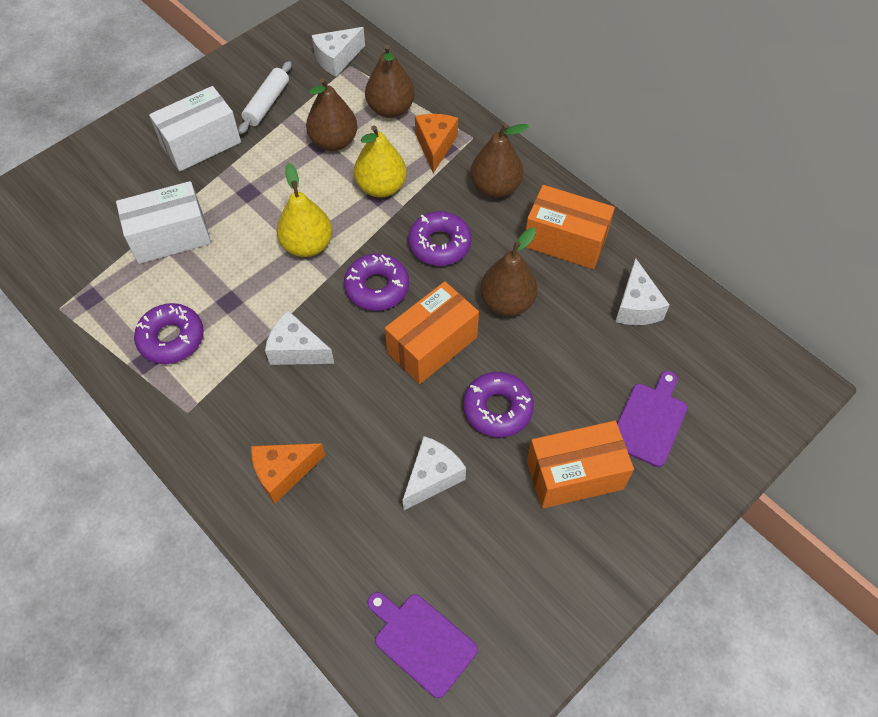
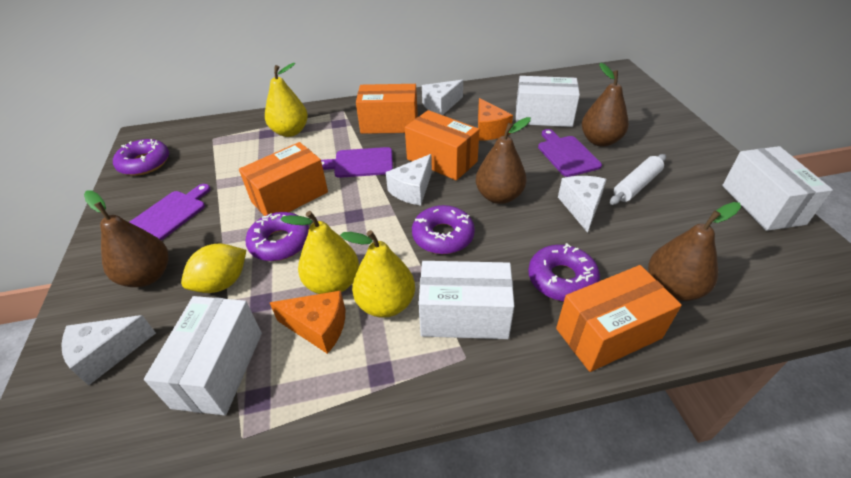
orange box: 3 -> 4
purple cutting board: 2 -> 3
white box: 2 -> 4
yellow lemon: 0 -> 1
yellow pear: 2 -> 3

